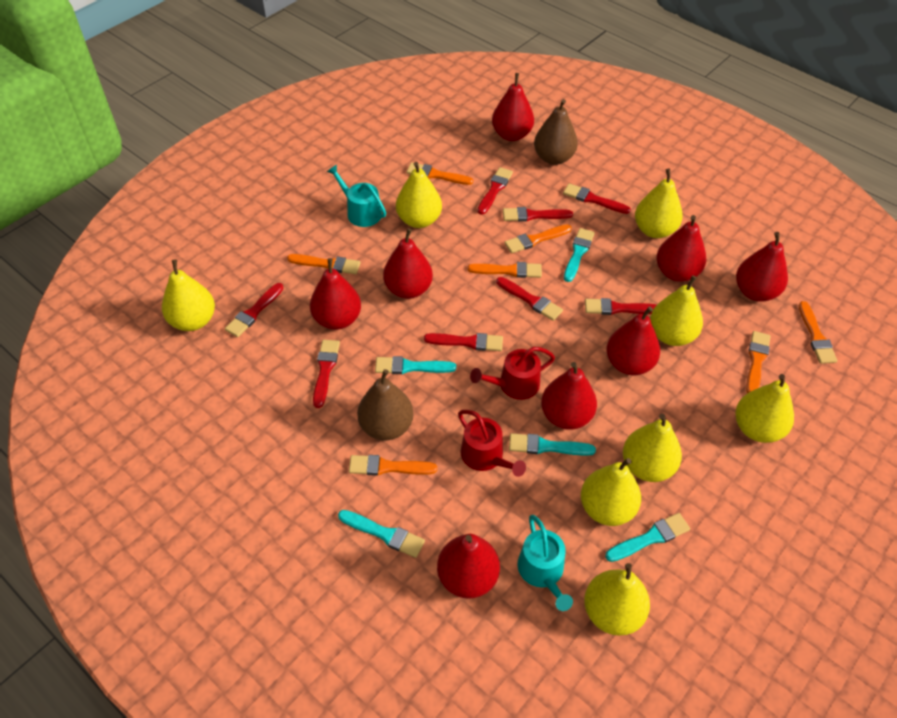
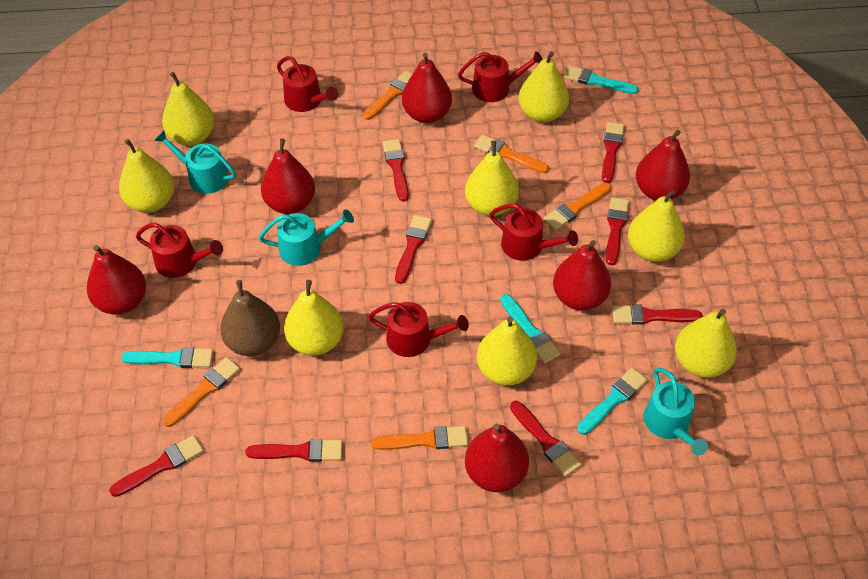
brown pear: 2 -> 1
orange brush: 7 -> 5
red pear: 8 -> 6
red watering can: 2 -> 5
turquoise brush: 5 -> 4
turquoise watering can: 2 -> 3

